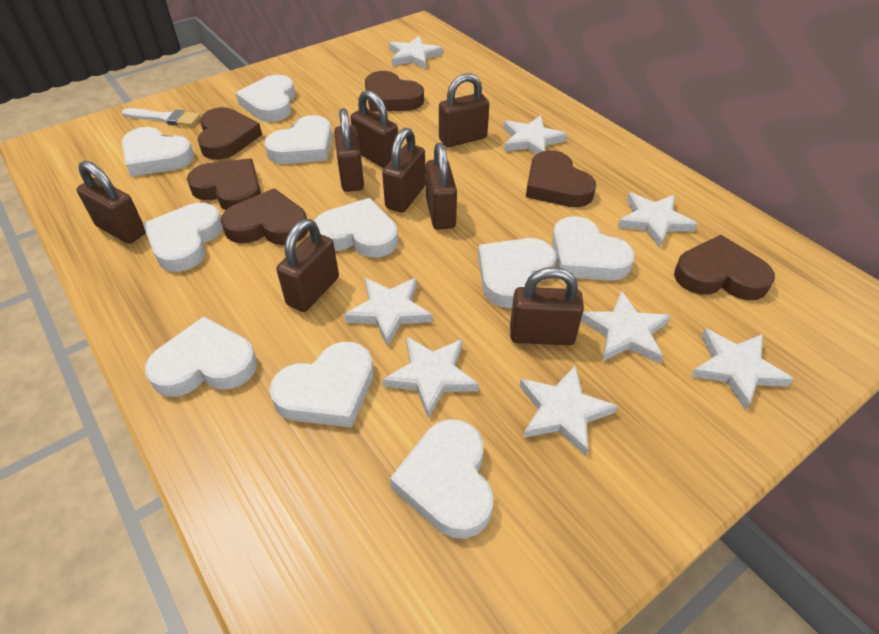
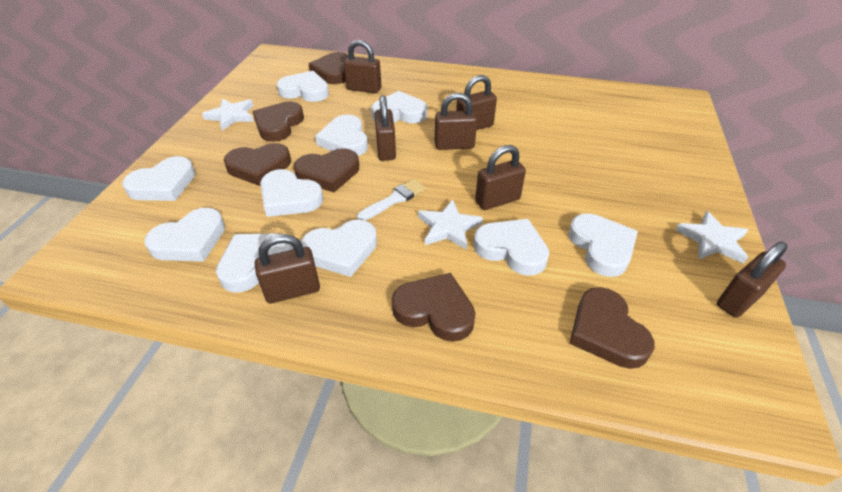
brown padlock: 8 -> 7
white star: 8 -> 3

